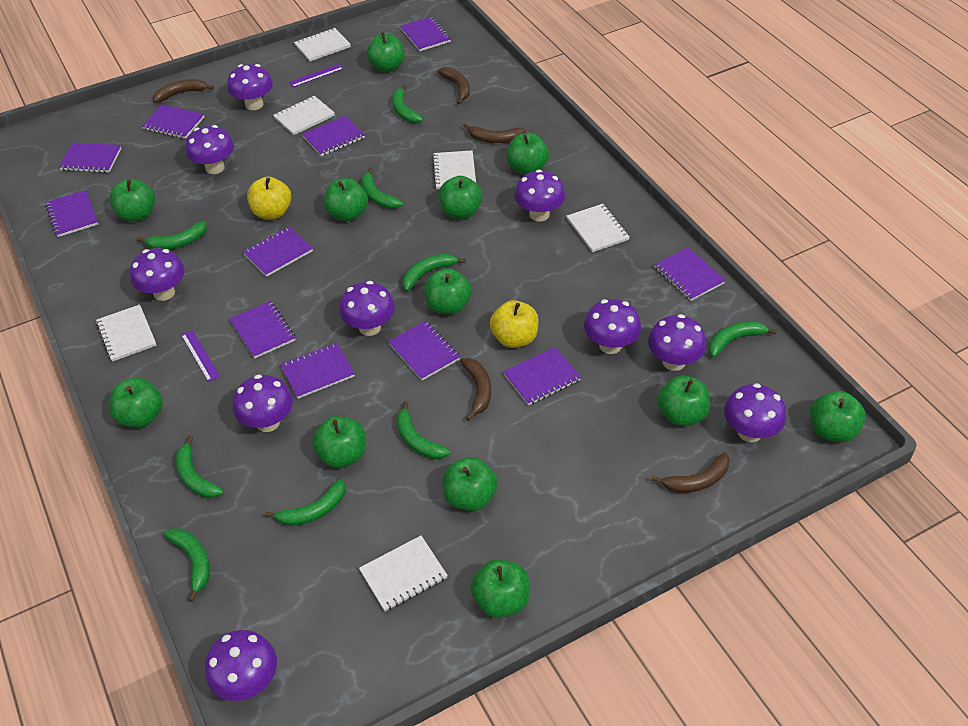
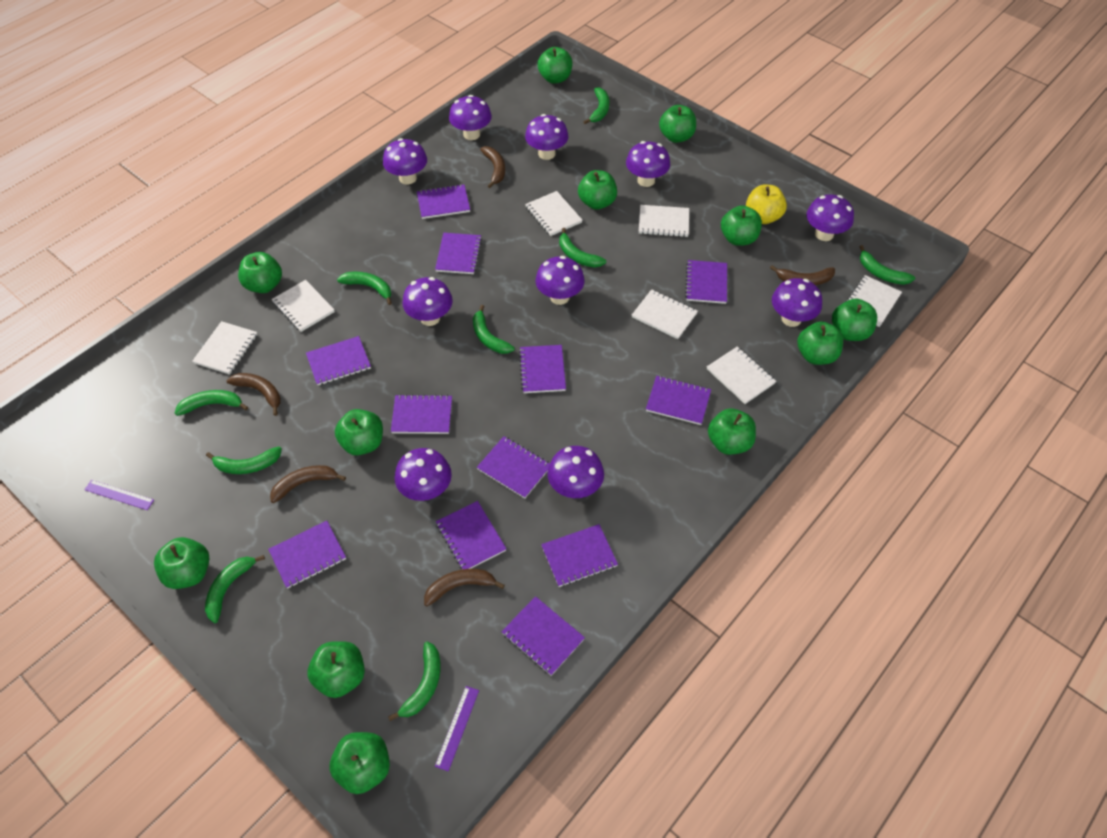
purple notebook: 11 -> 12
white notebook: 6 -> 7
yellow apple: 2 -> 1

